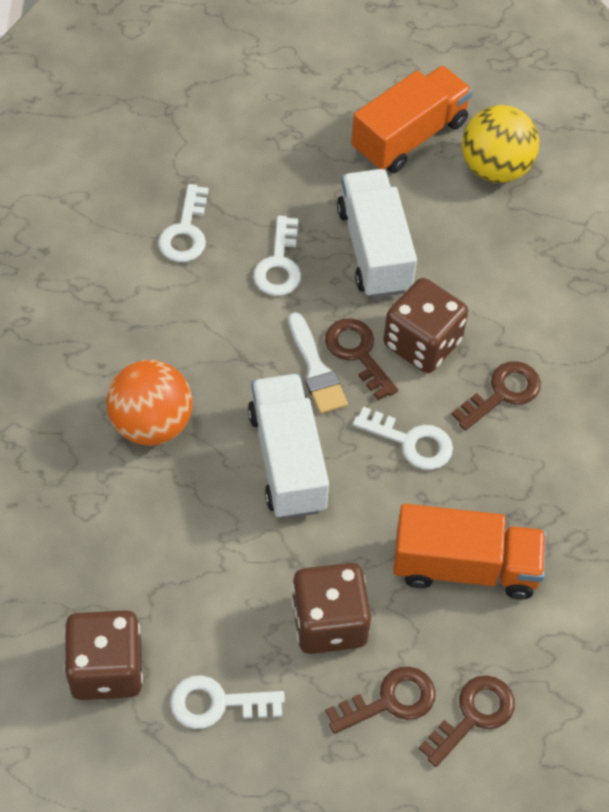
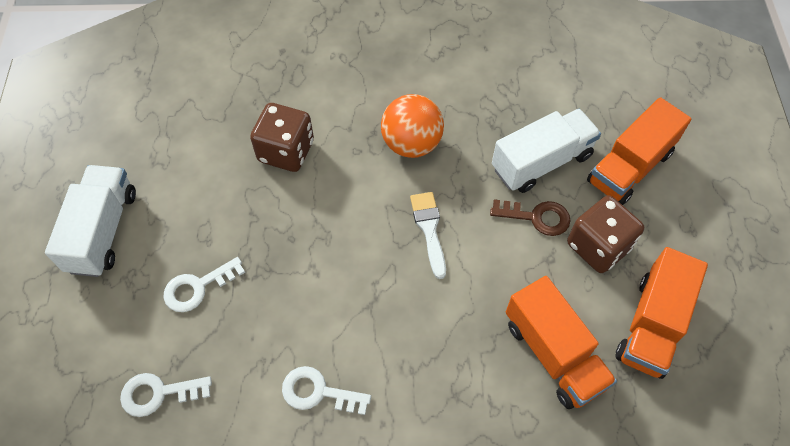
brown dice: 3 -> 2
brown key: 4 -> 1
orange truck: 2 -> 3
white key: 4 -> 3
yellow ball: 1 -> 0

